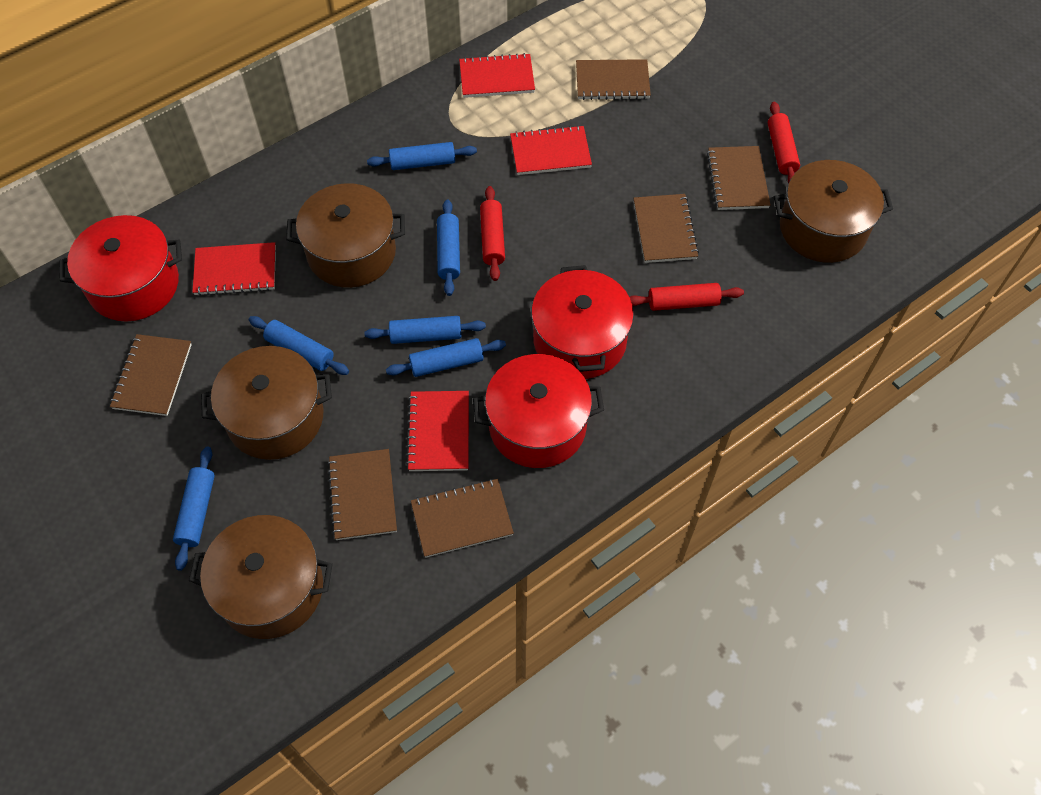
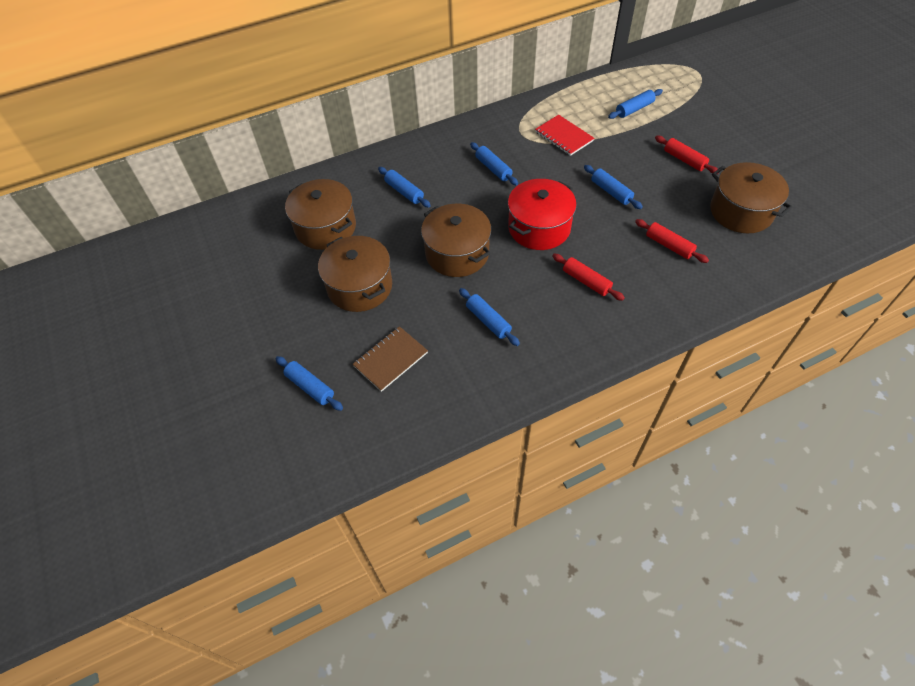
brown notebook: 6 -> 1
red notebook: 4 -> 1
red pot: 3 -> 1

